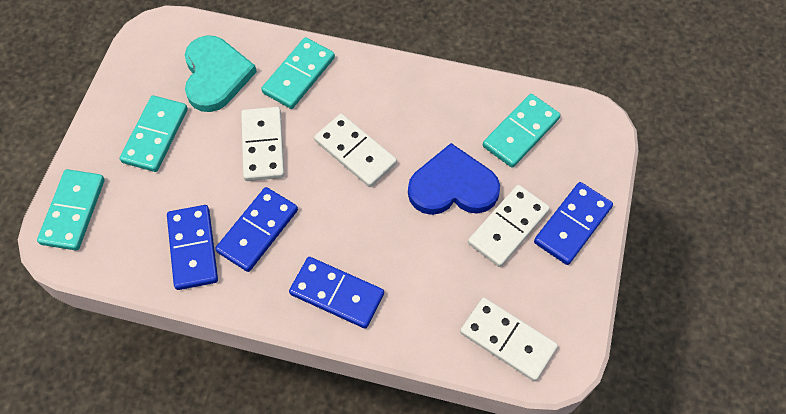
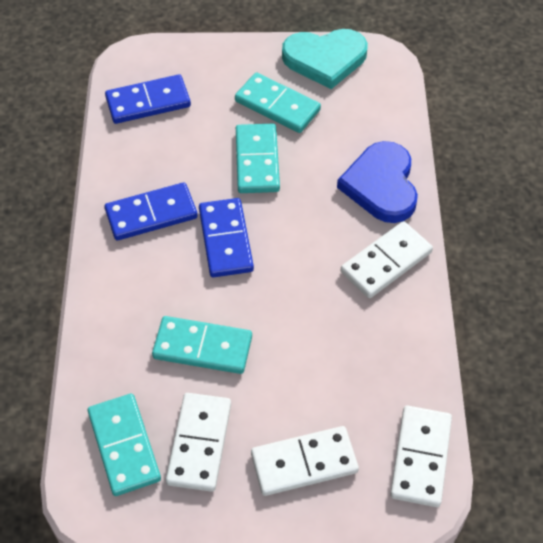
blue domino: 4 -> 3

